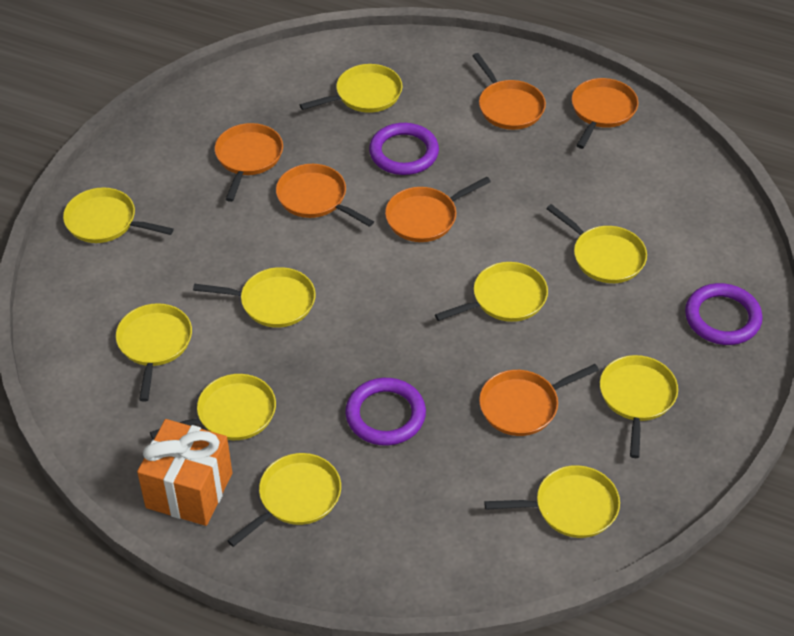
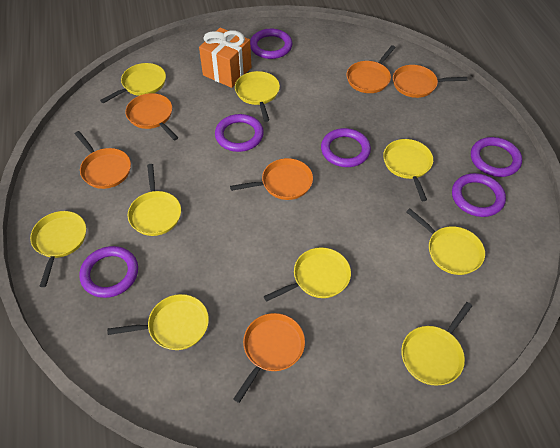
purple ring: 3 -> 6
yellow pan: 10 -> 9

